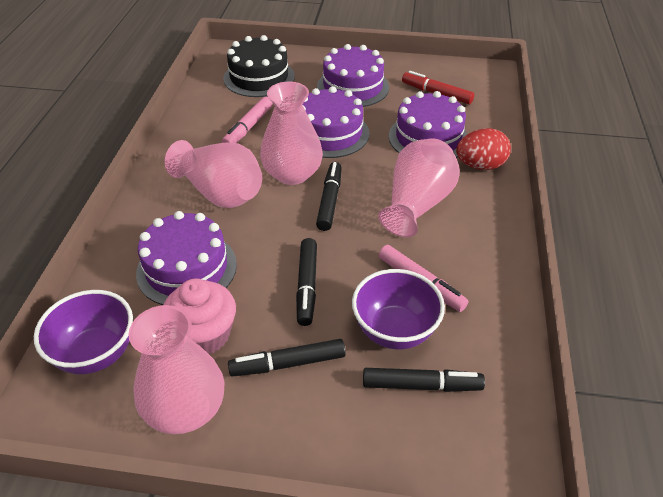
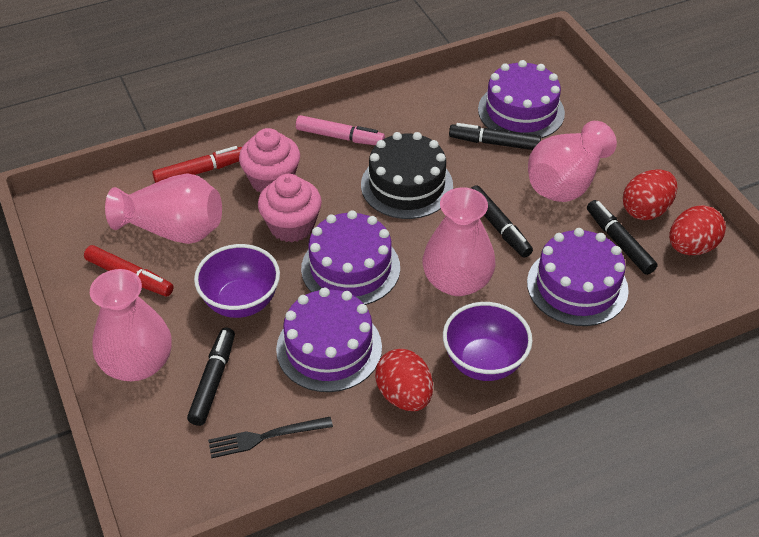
black fork: 0 -> 1
pink cupcake: 1 -> 2
pink marker: 2 -> 1
red egg: 1 -> 3
red marker: 1 -> 2

